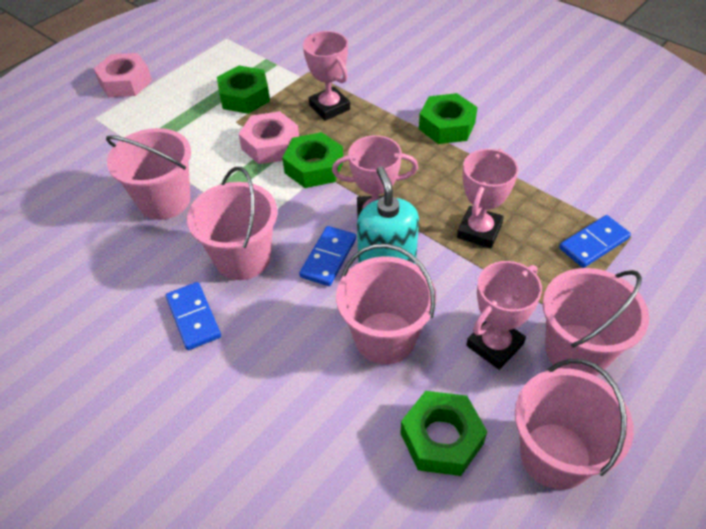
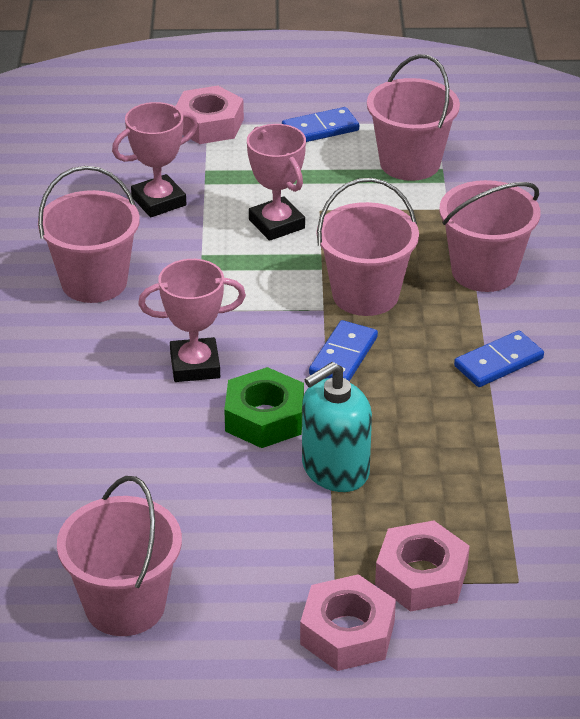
green nut: 4 -> 1
pink nut: 2 -> 3
pink trophy: 4 -> 3

